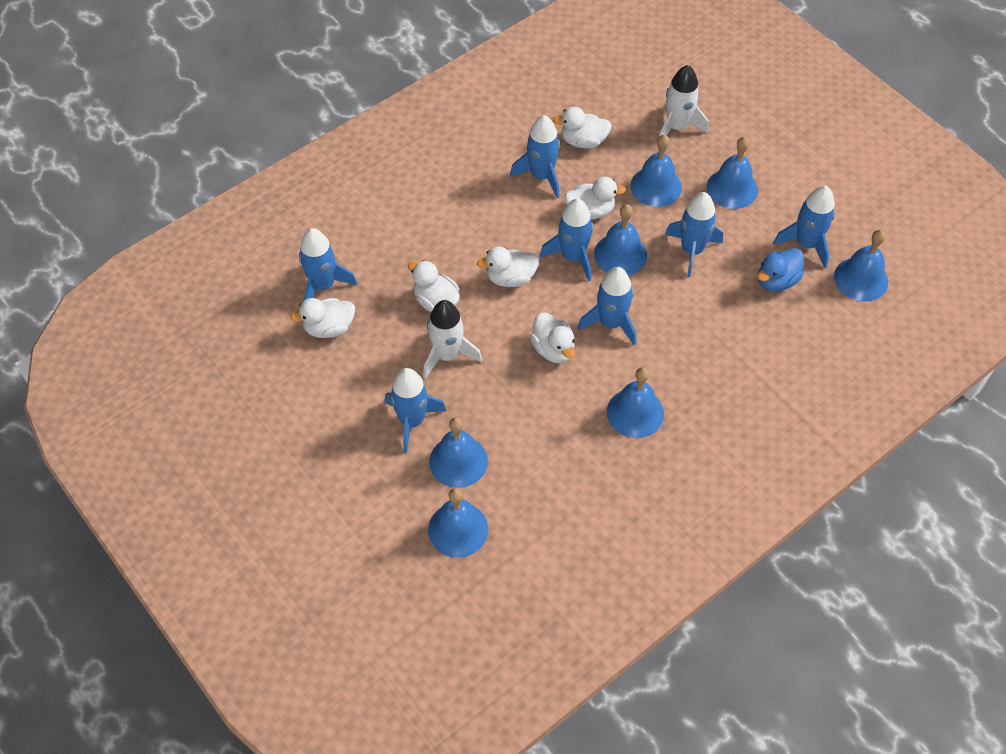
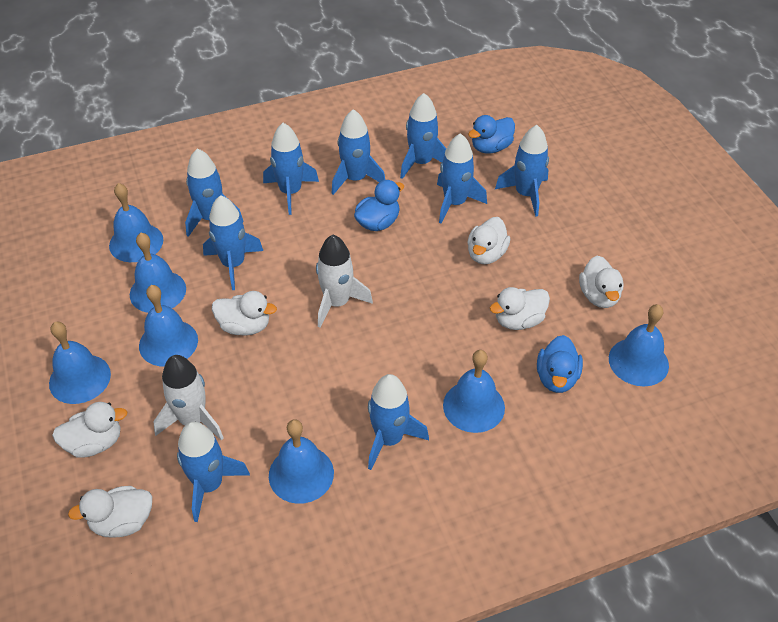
blue duck: 1 -> 3
blue rocket: 7 -> 9

